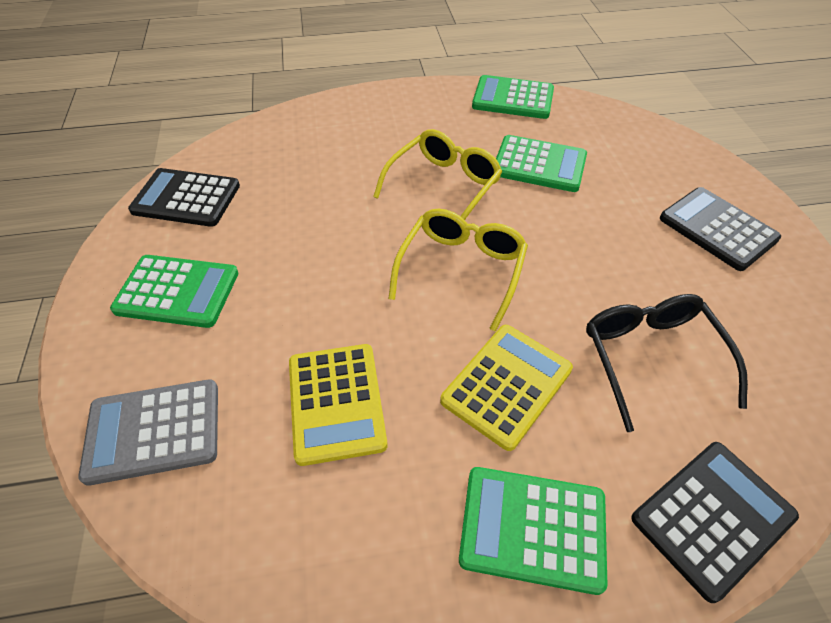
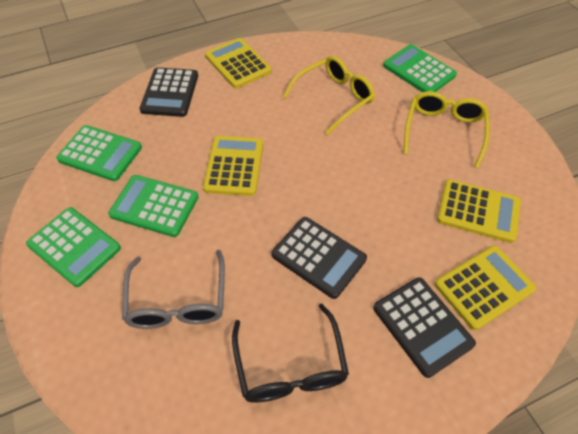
grey calculator: 1 -> 0
grey glasses: 0 -> 1
yellow calculator: 2 -> 4

